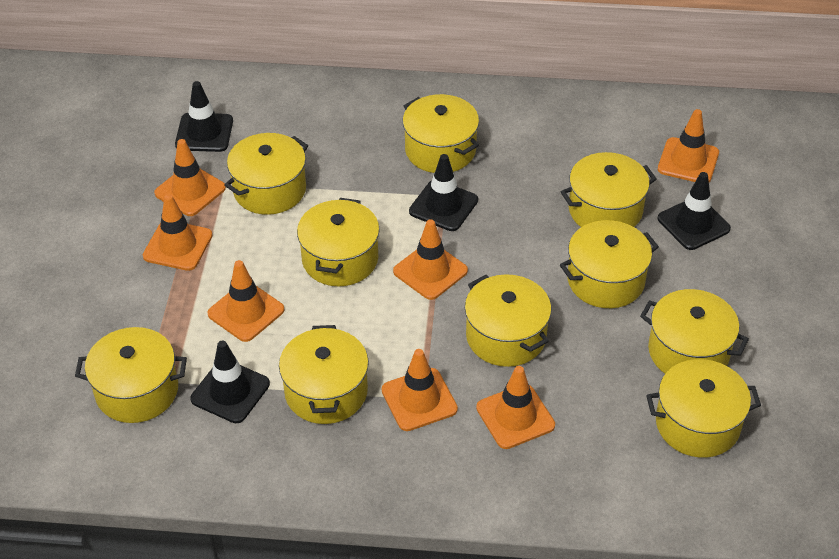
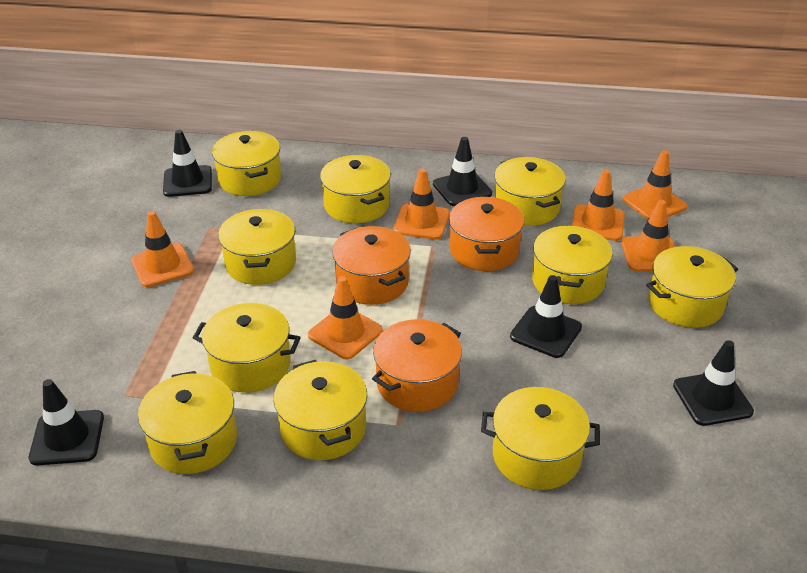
black traffic cone: 4 -> 5
orange pot: 0 -> 3
orange traffic cone: 7 -> 6

